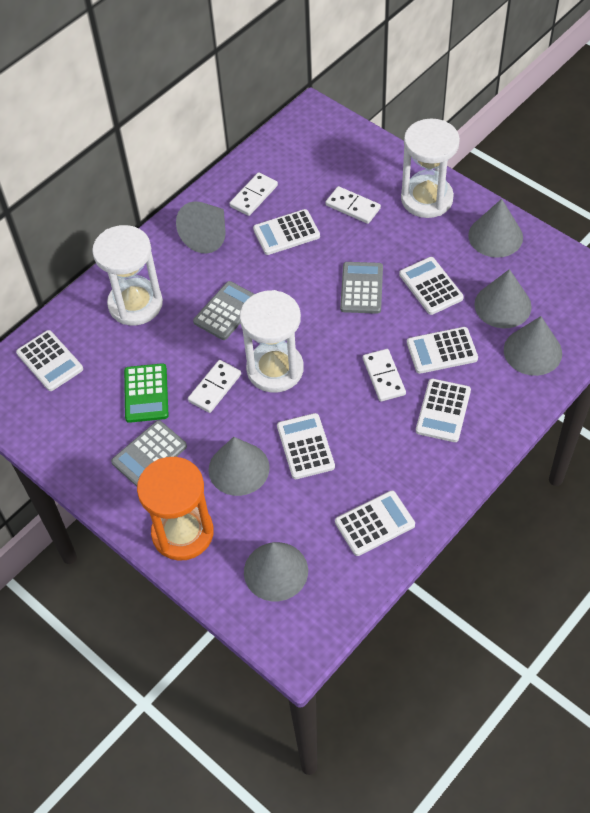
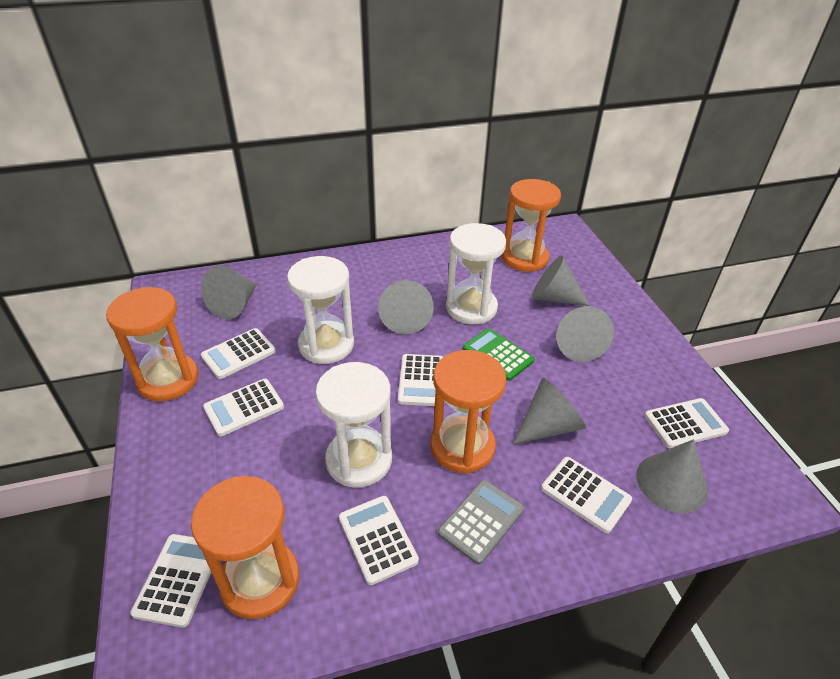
grey calculator: 3 -> 1
orange hourglass: 1 -> 4
white domino: 4 -> 0

